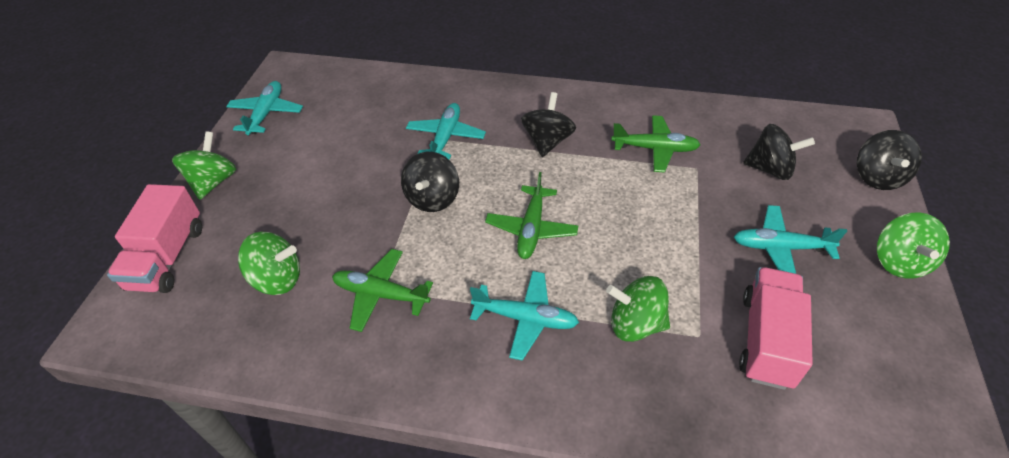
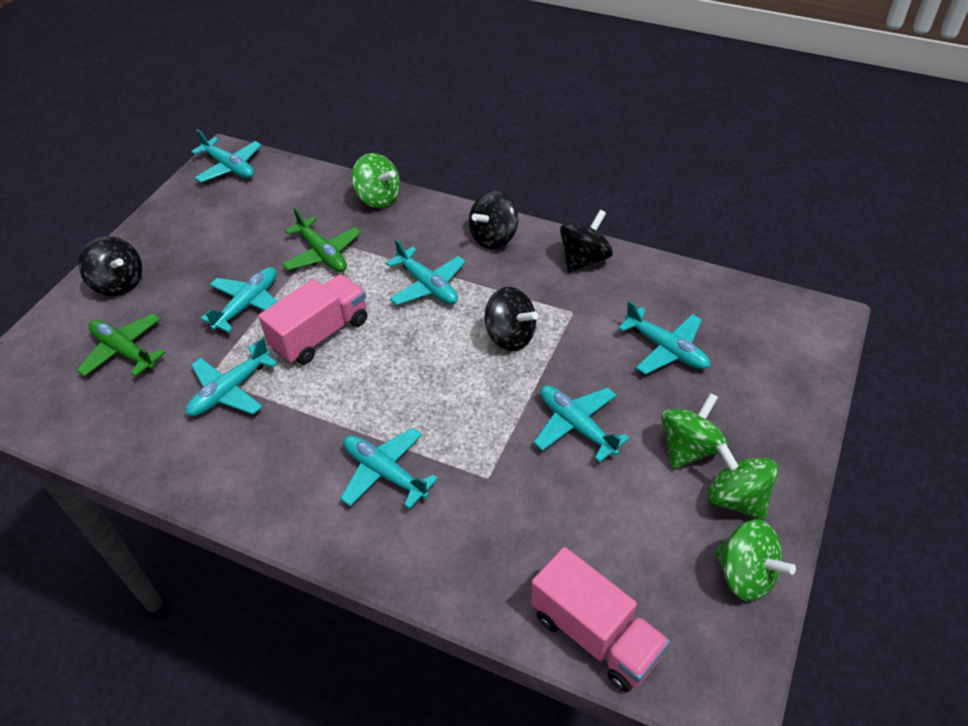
green plane: 3 -> 2
turquoise plane: 4 -> 7

